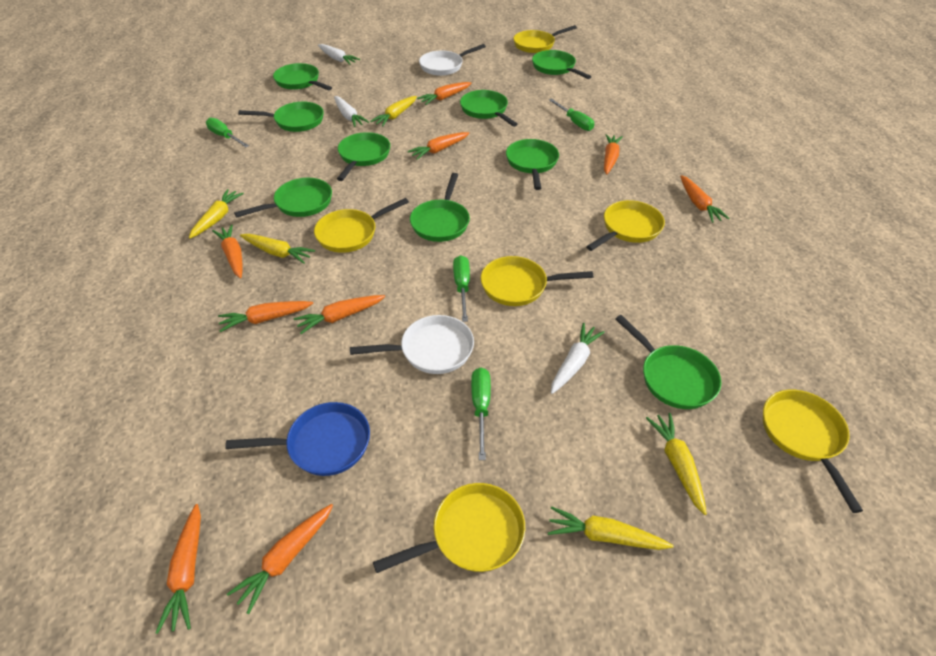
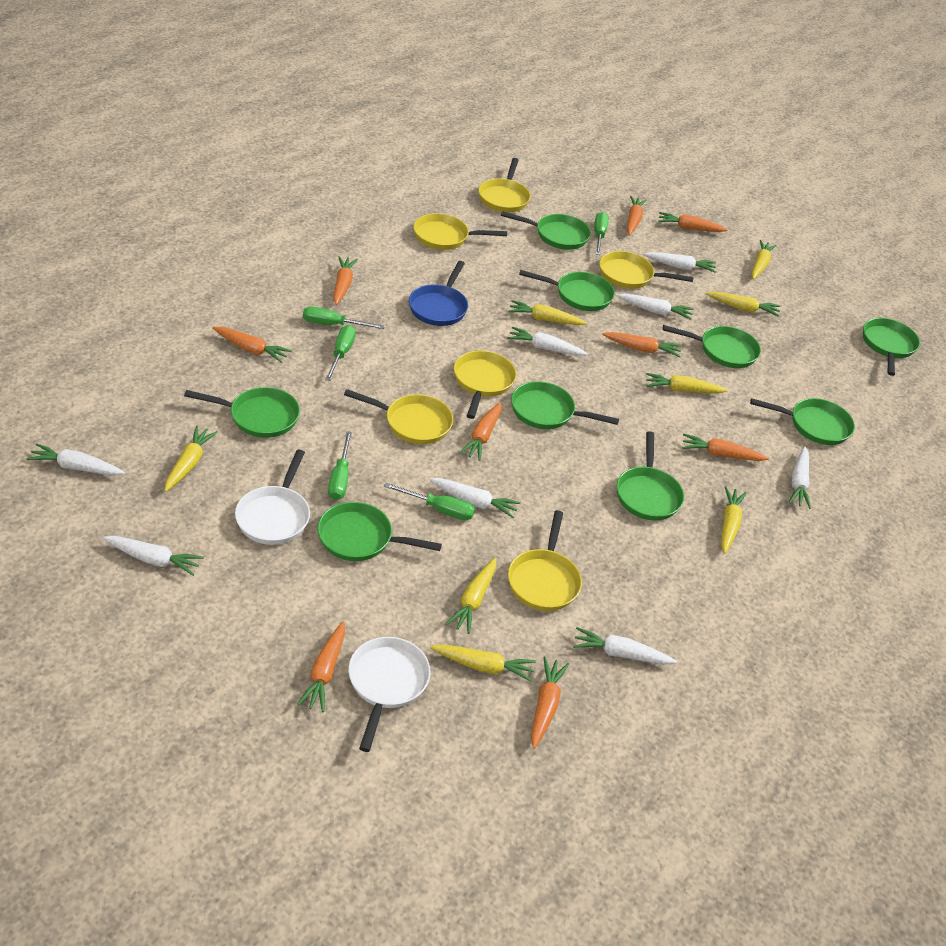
green screwdriver: 4 -> 5
white carrot: 3 -> 8
yellow carrot: 5 -> 8

